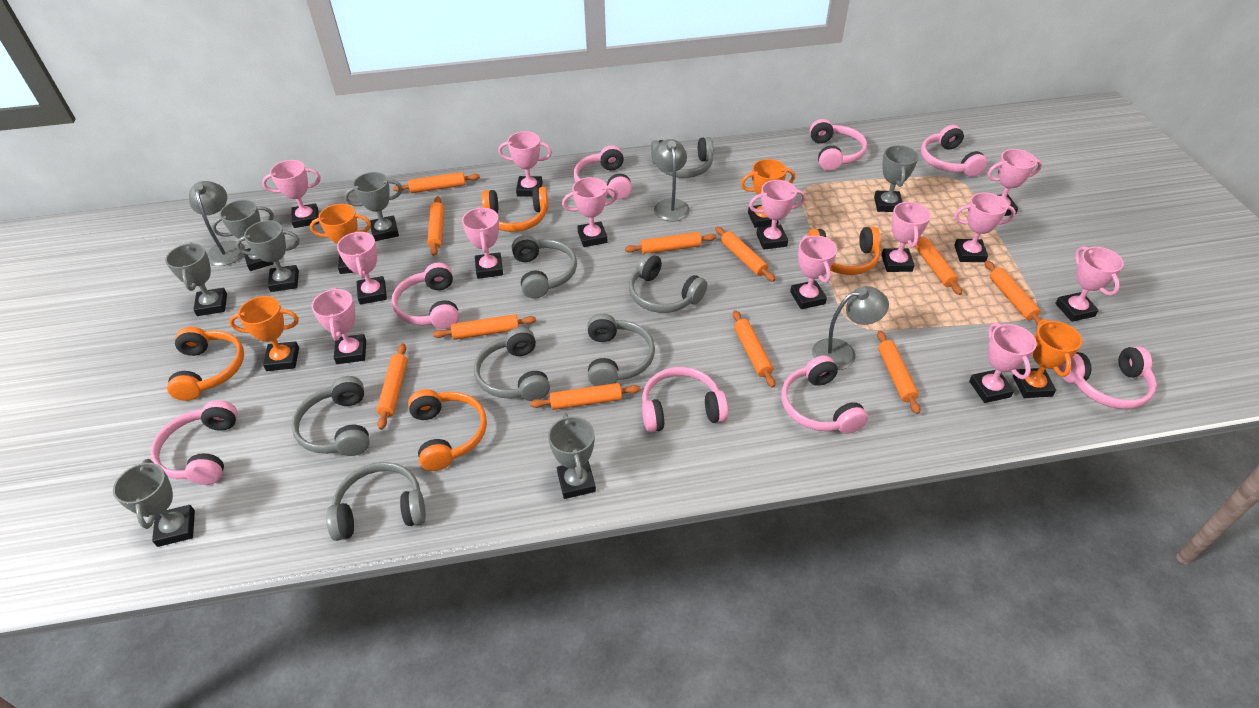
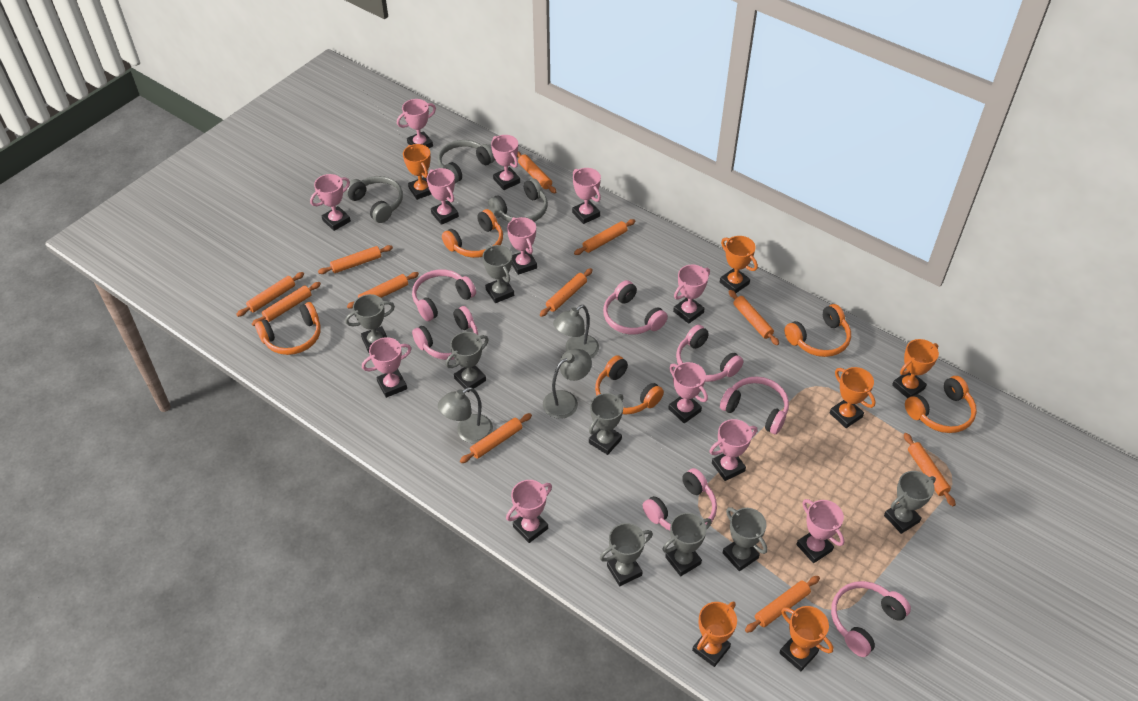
grey headphones: 7 -> 3
grey trophy: 7 -> 8
orange headphones: 4 -> 5
orange trophy: 4 -> 6
pink headphones: 8 -> 7
pink trophy: 13 -> 12

